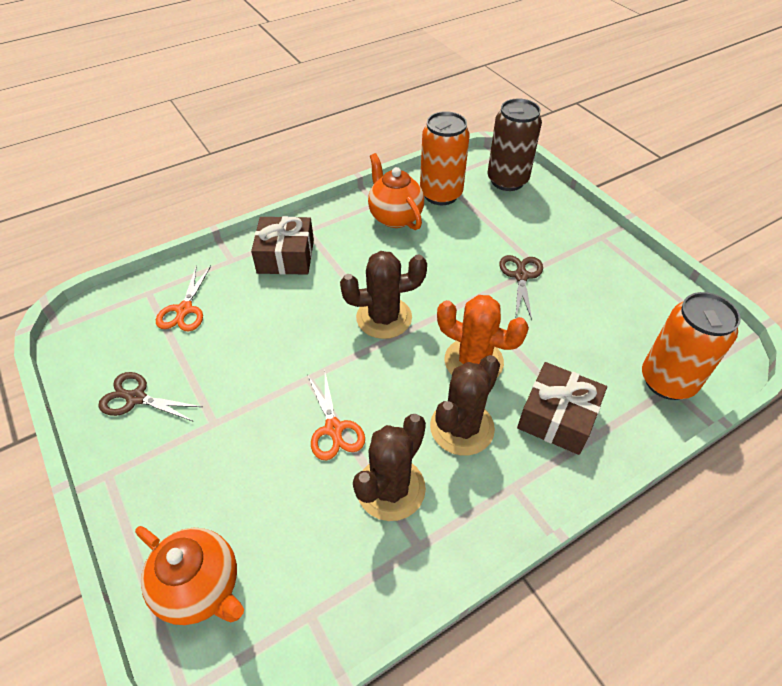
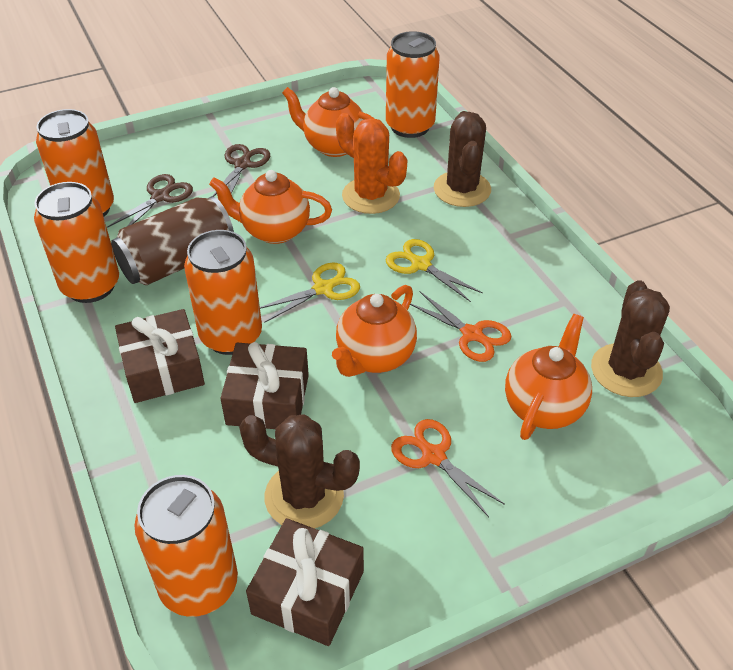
brown gift: 2 -> 3
orange can: 2 -> 5
orange teapot: 2 -> 4
yellow scissors: 0 -> 2

